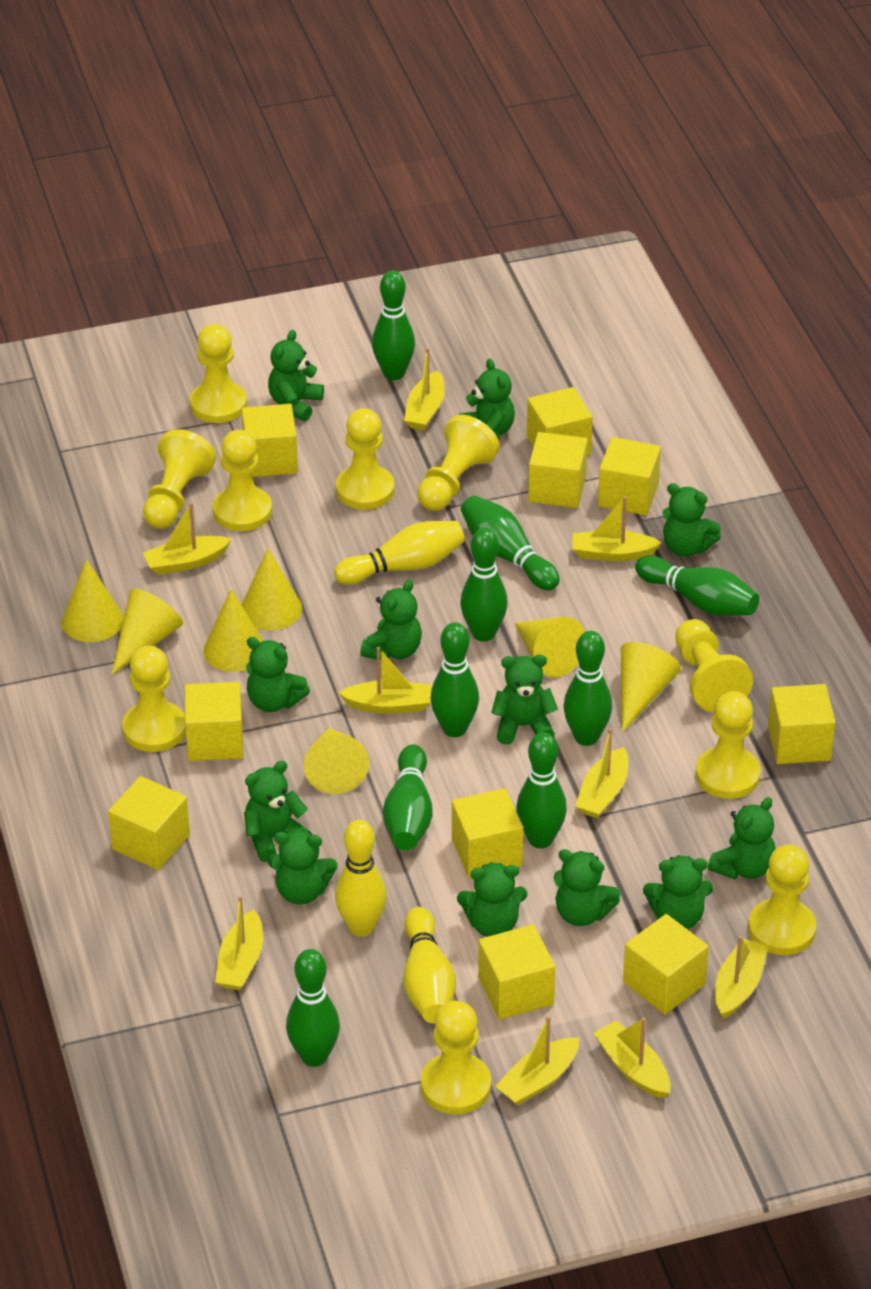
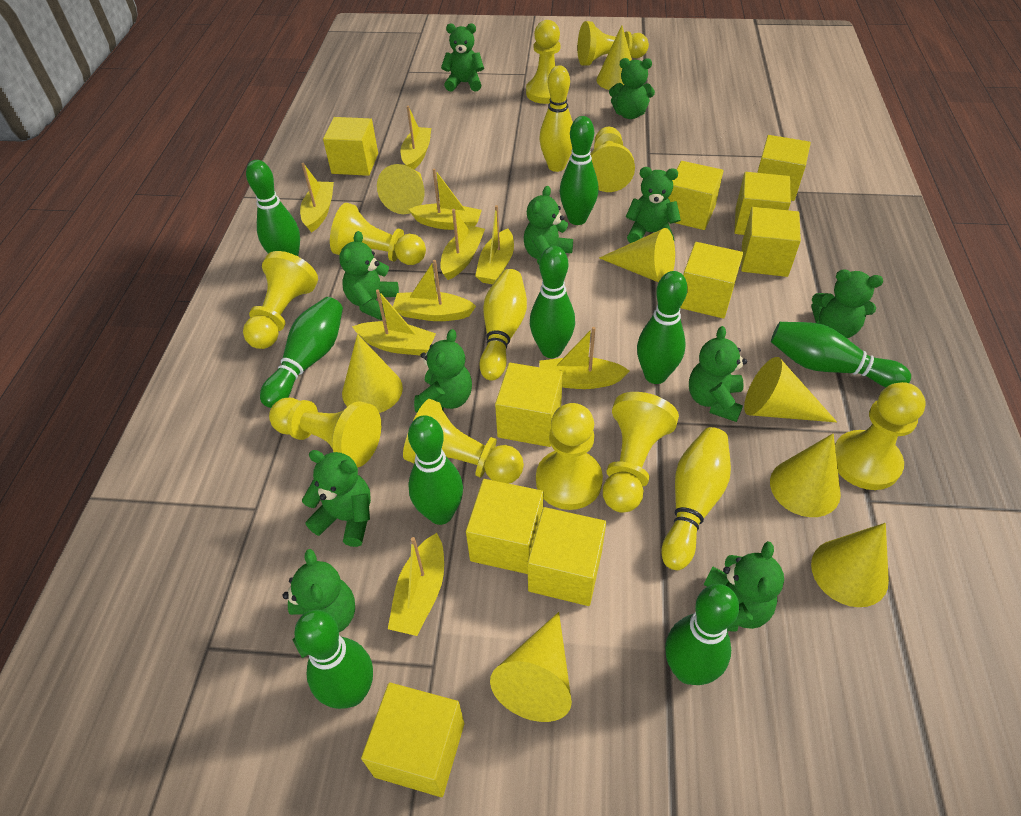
green teddy bear: 12 -> 11
yellow cone: 7 -> 8

